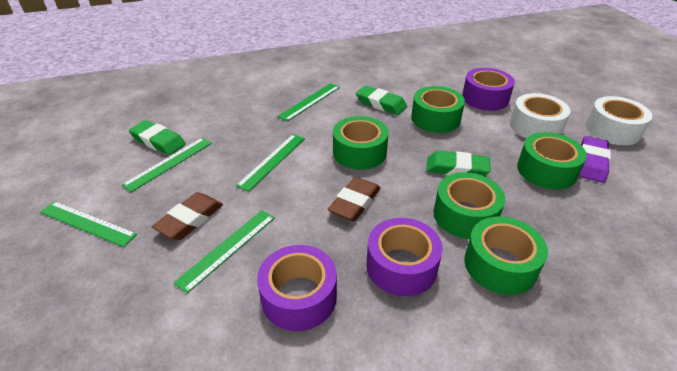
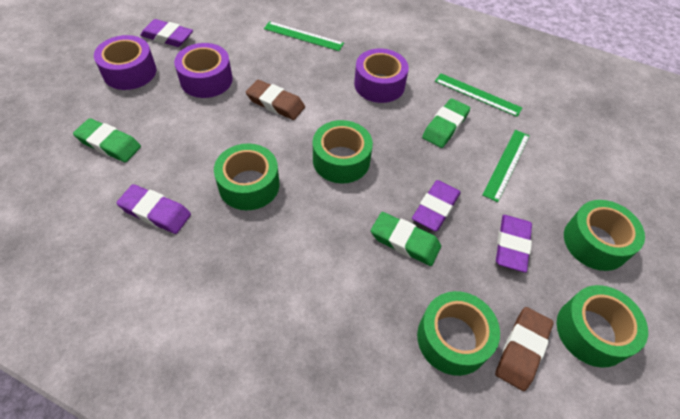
green ruler: 5 -> 3
purple eraser: 1 -> 4
white tape: 2 -> 0

